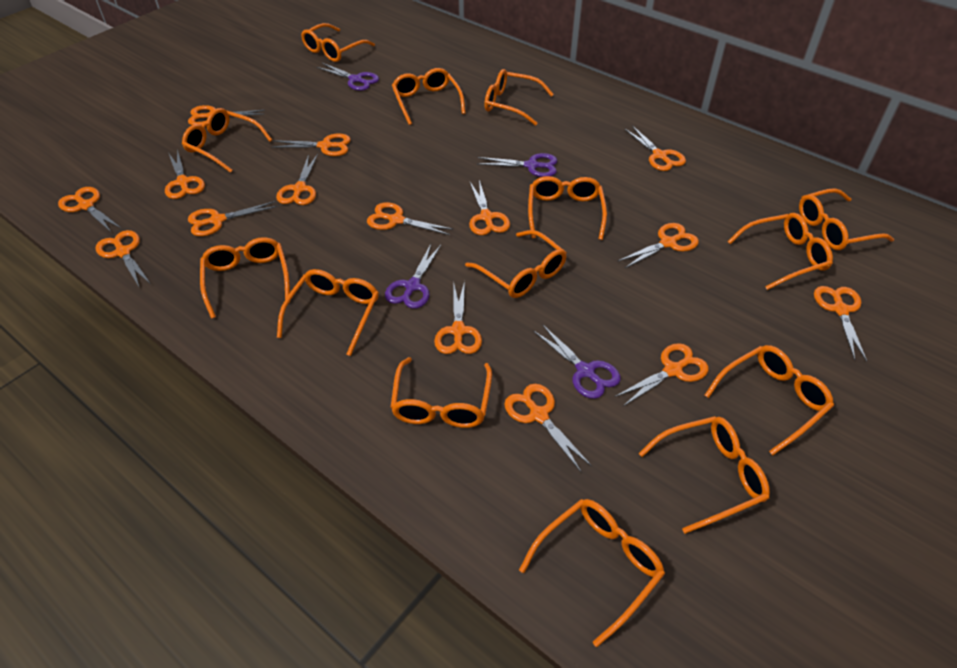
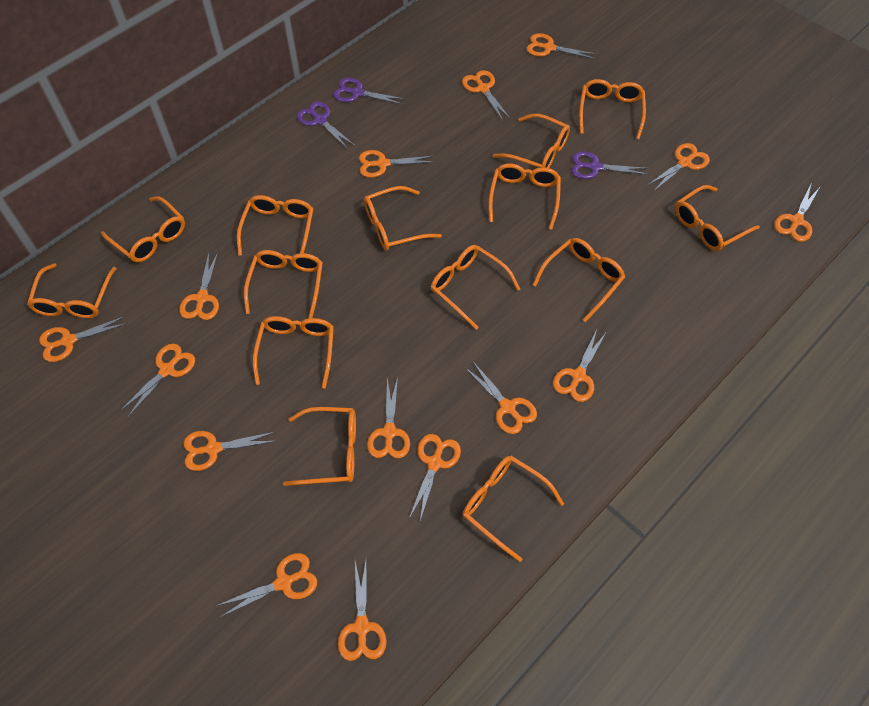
purple scissors: 4 -> 3

